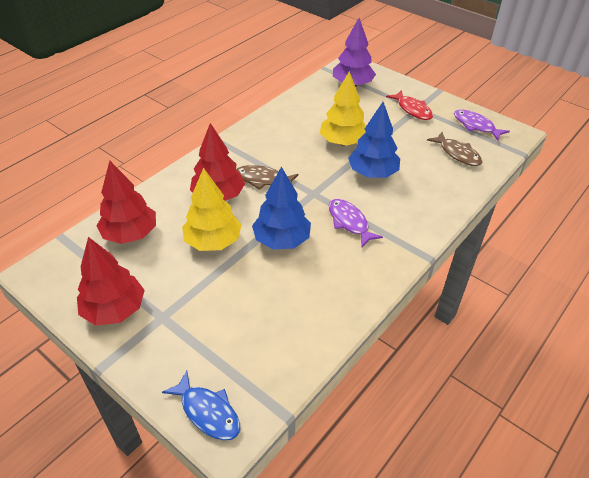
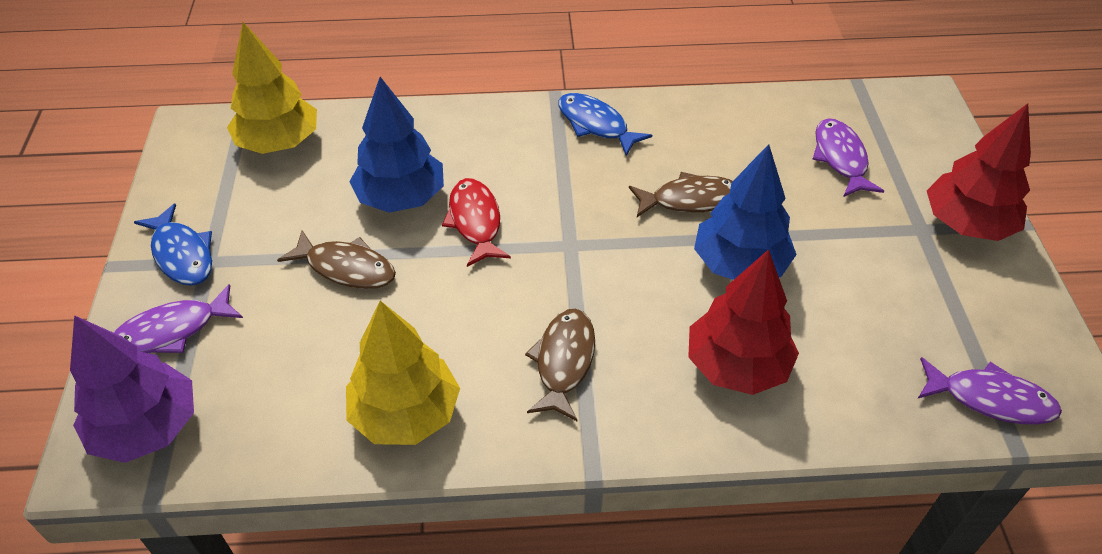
blue fish: 1 -> 2
brown fish: 2 -> 3
purple fish: 2 -> 3
red tree: 3 -> 2

